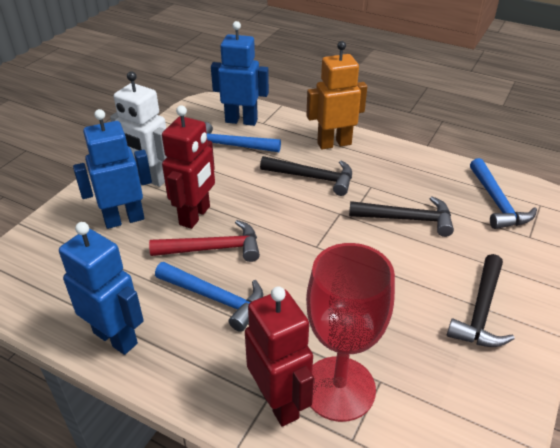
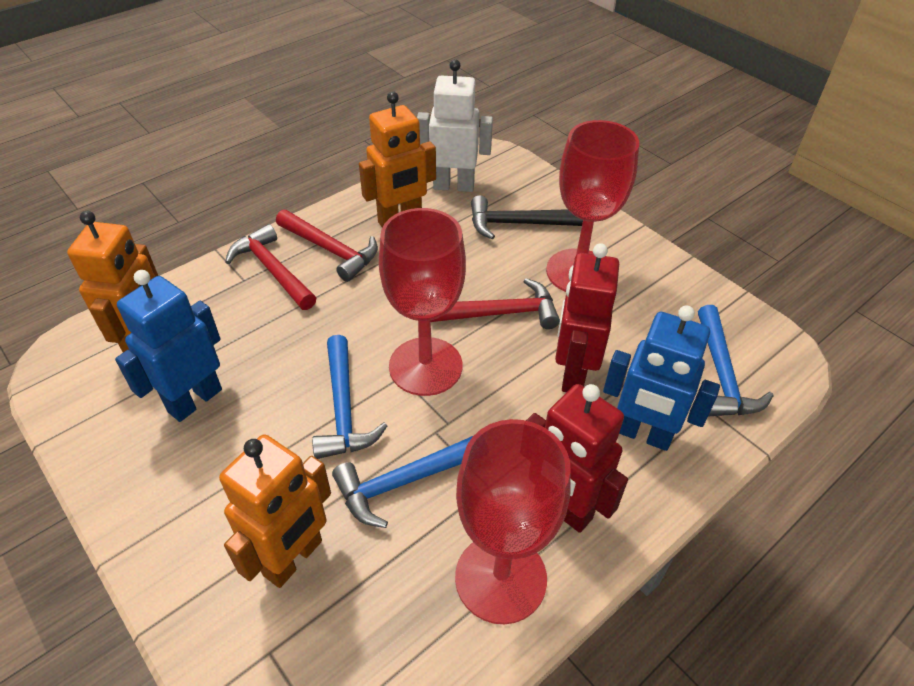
black hammer: 3 -> 1
blue robot: 3 -> 2
orange robot: 1 -> 3
red goblet: 1 -> 3
red hammer: 1 -> 3

